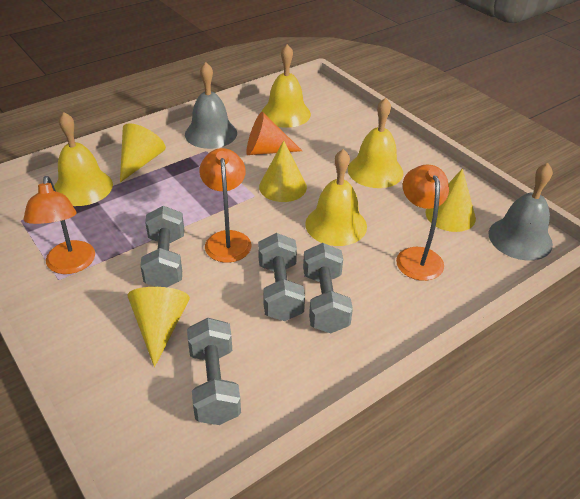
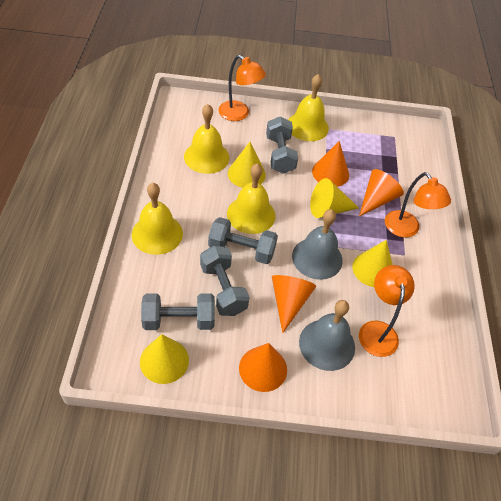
orange cone: 1 -> 4

